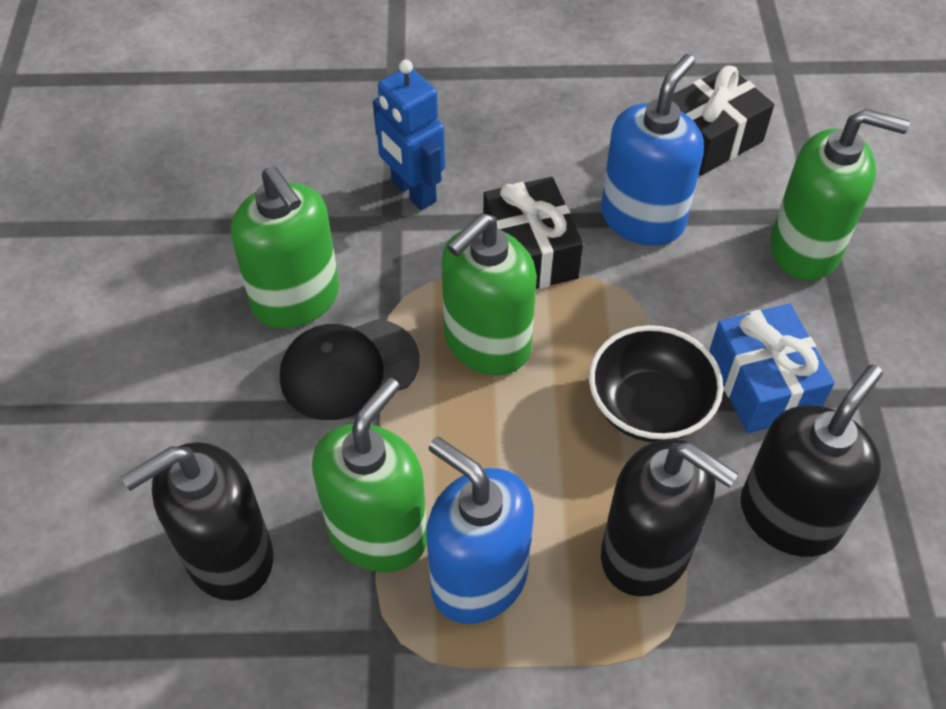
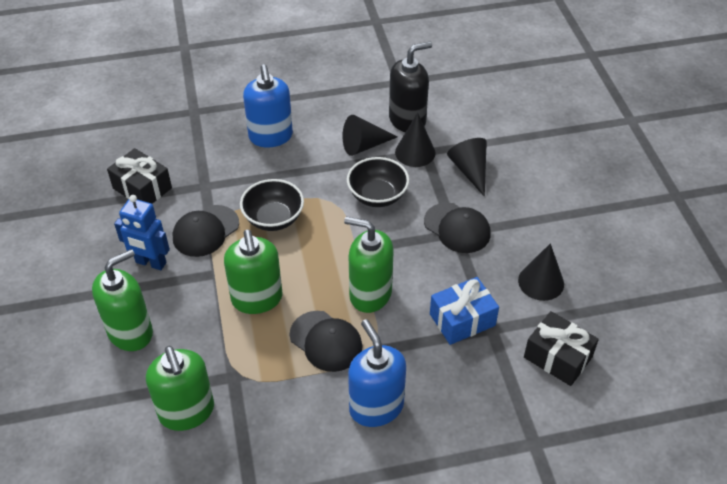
black bowl: 1 -> 2
black cap: 1 -> 3
black cone: 0 -> 4
black soap dispenser: 3 -> 1

